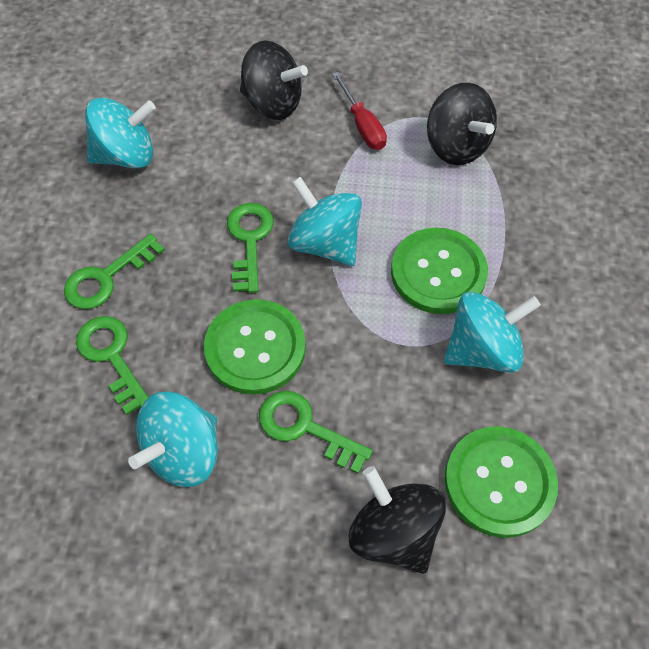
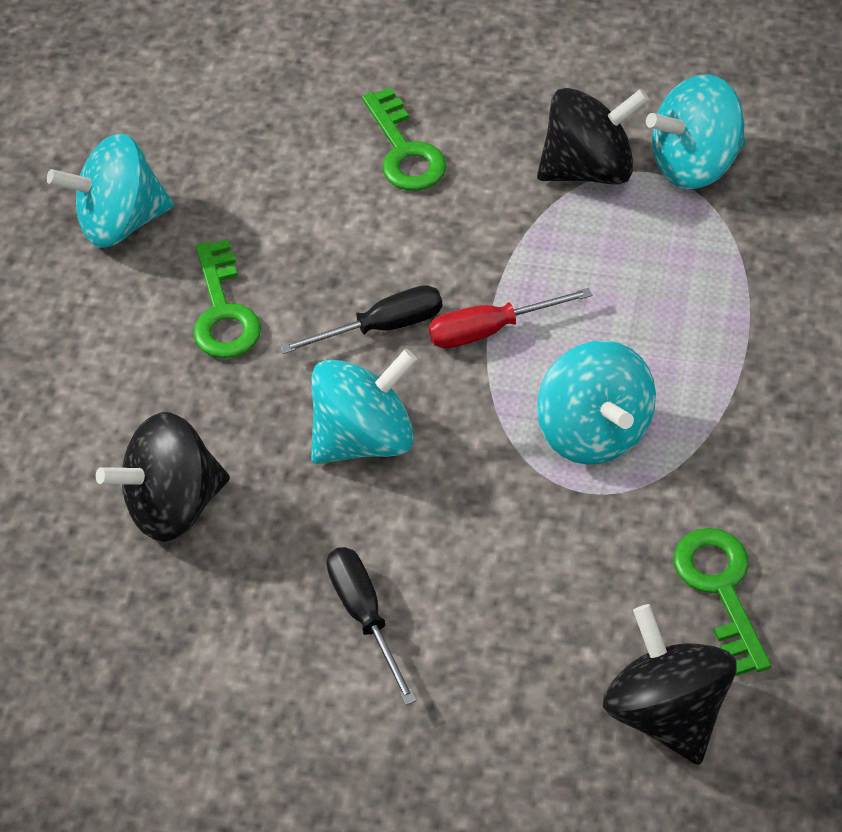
black screwdriver: 0 -> 2
green button: 3 -> 0
green key: 4 -> 3

